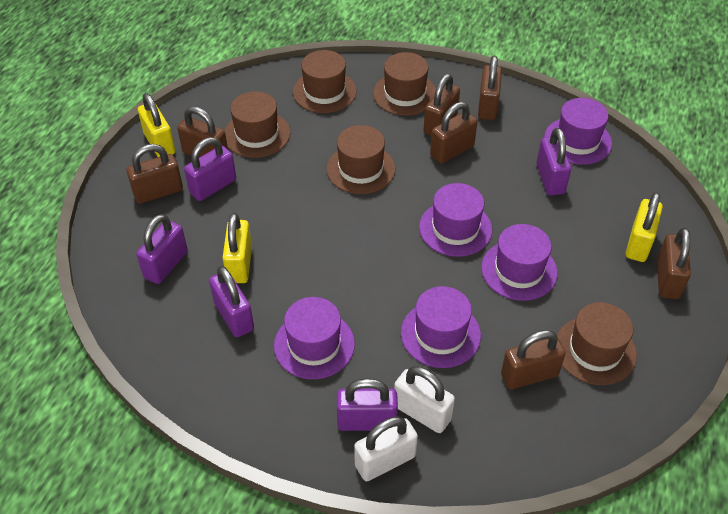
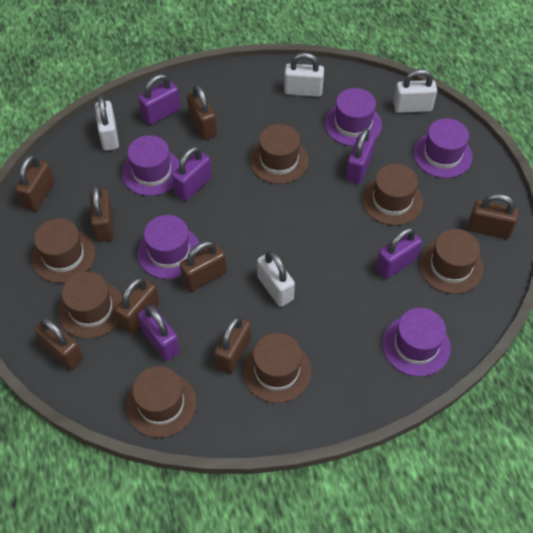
brown hat: 5 -> 7
brown padlock: 7 -> 8
white padlock: 2 -> 4
yellow padlock: 3 -> 0

